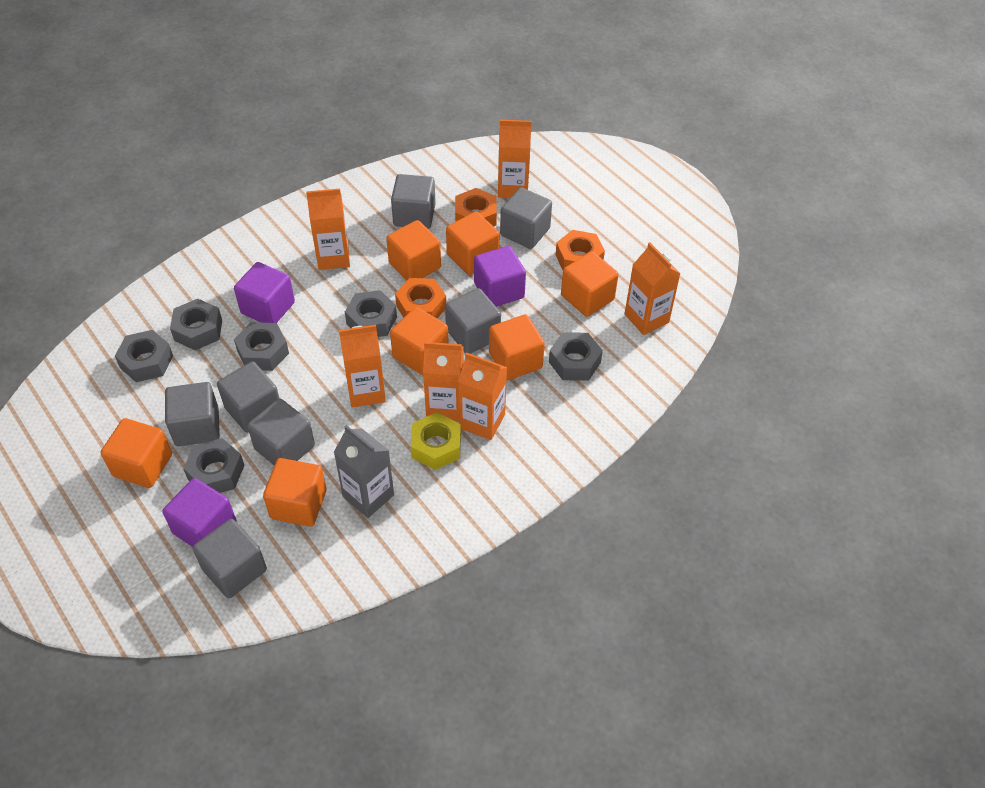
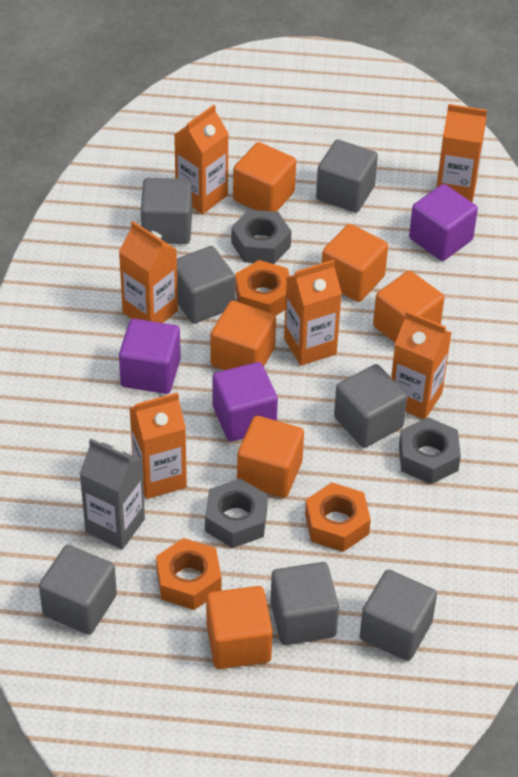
grey nut: 6 -> 3
orange cube: 7 -> 6
yellow nut: 1 -> 0

